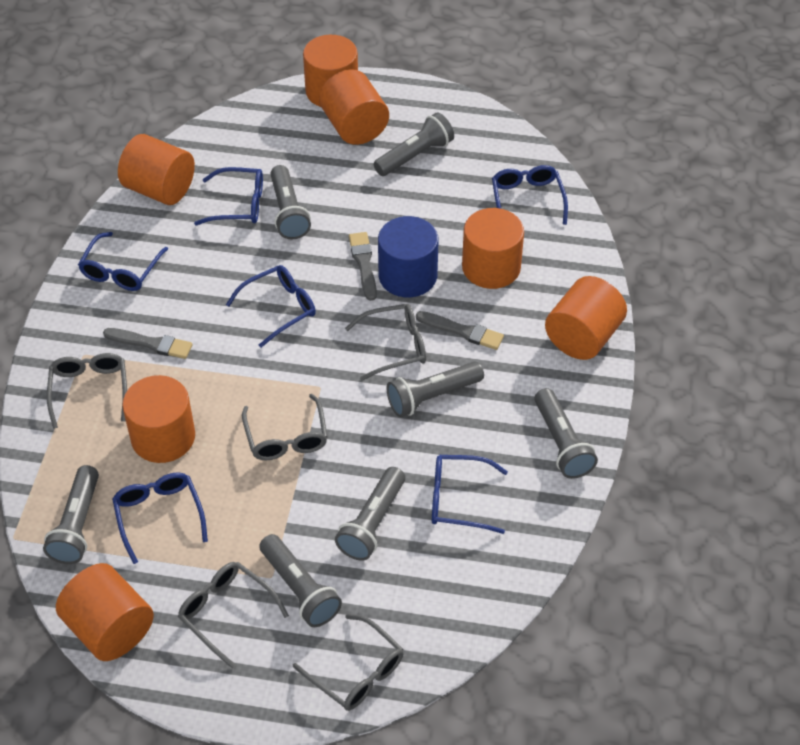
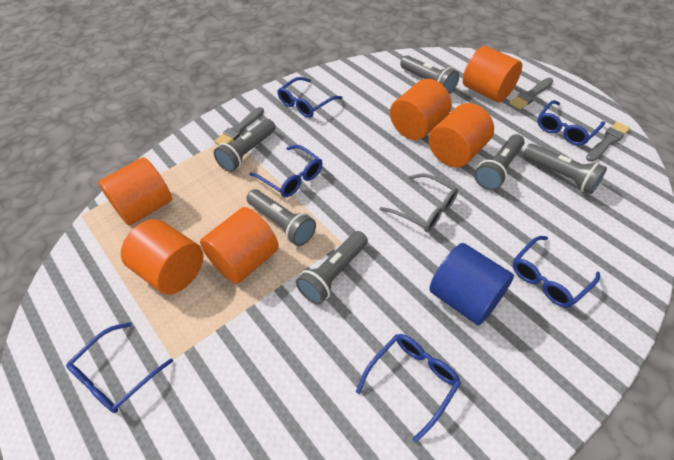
grey flashlight: 7 -> 6
grey glasses: 5 -> 1
orange cylinder: 7 -> 6

